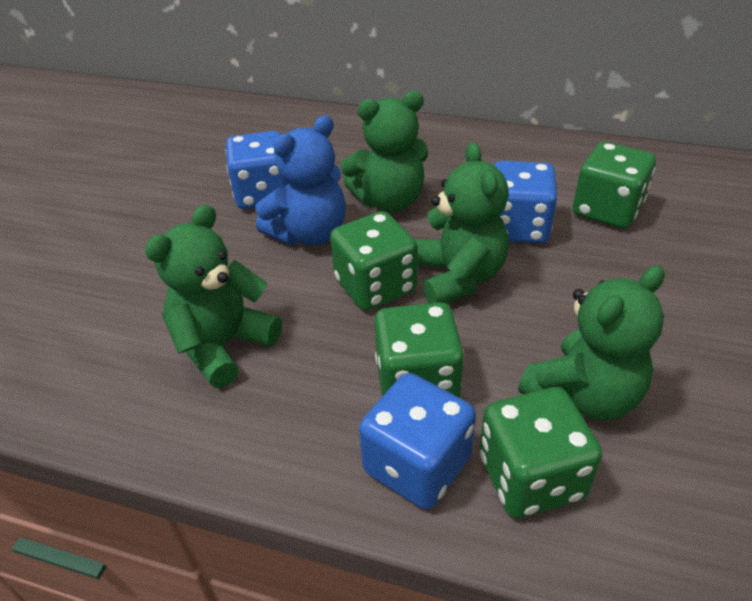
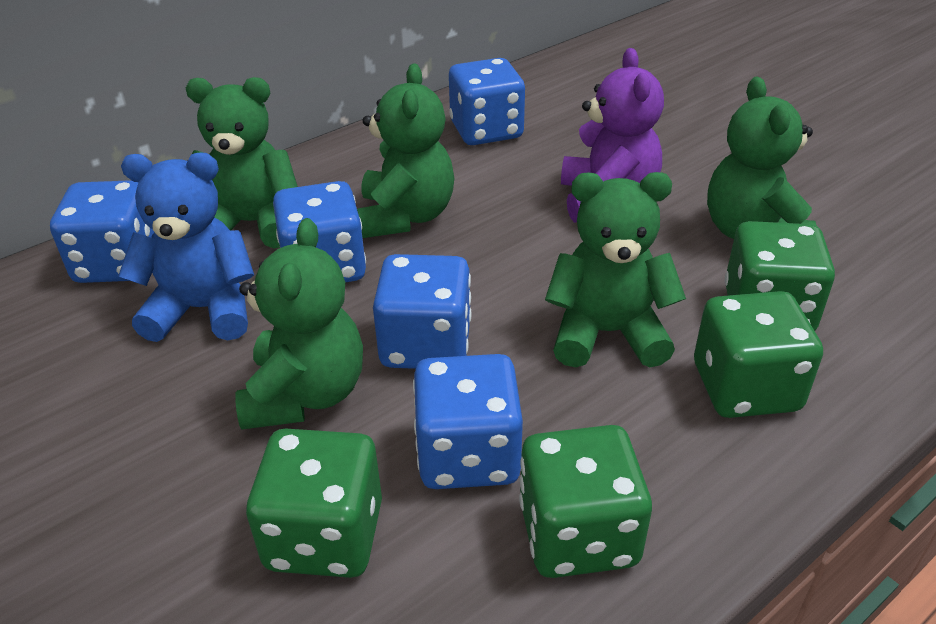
blue dice: 3 -> 5
green teddy bear: 4 -> 5
purple teddy bear: 0 -> 1

